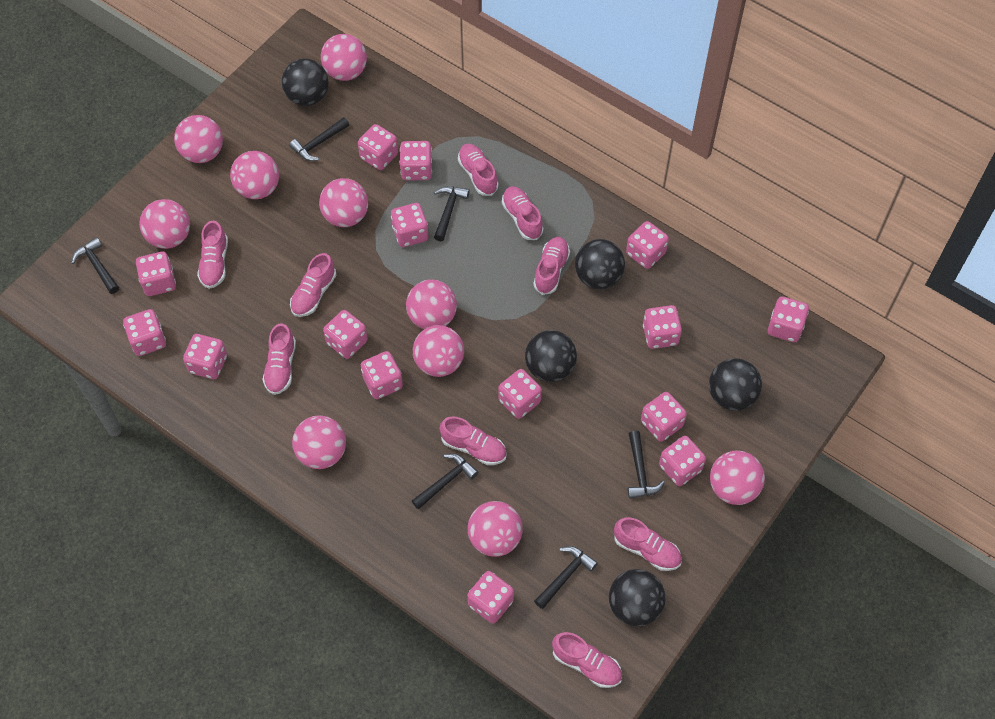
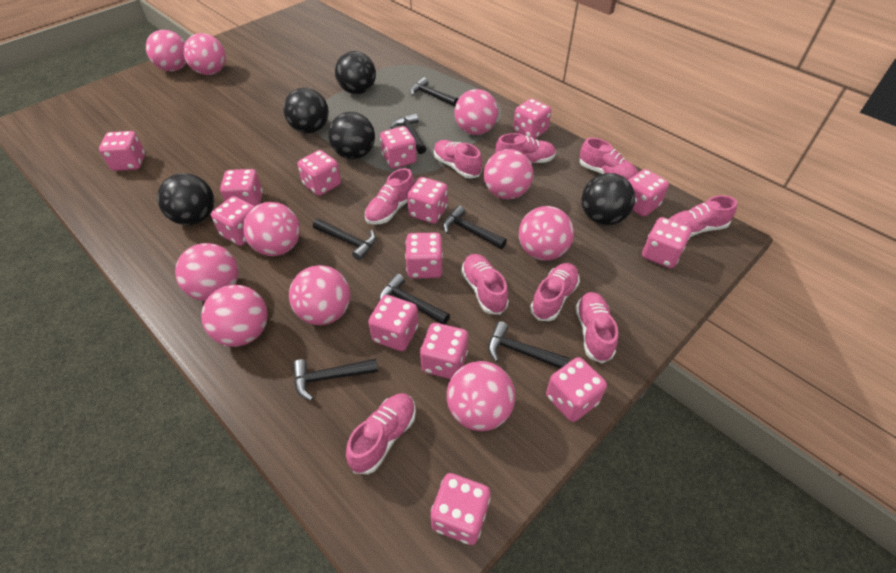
black hammer: 6 -> 7
pink dice: 15 -> 14

